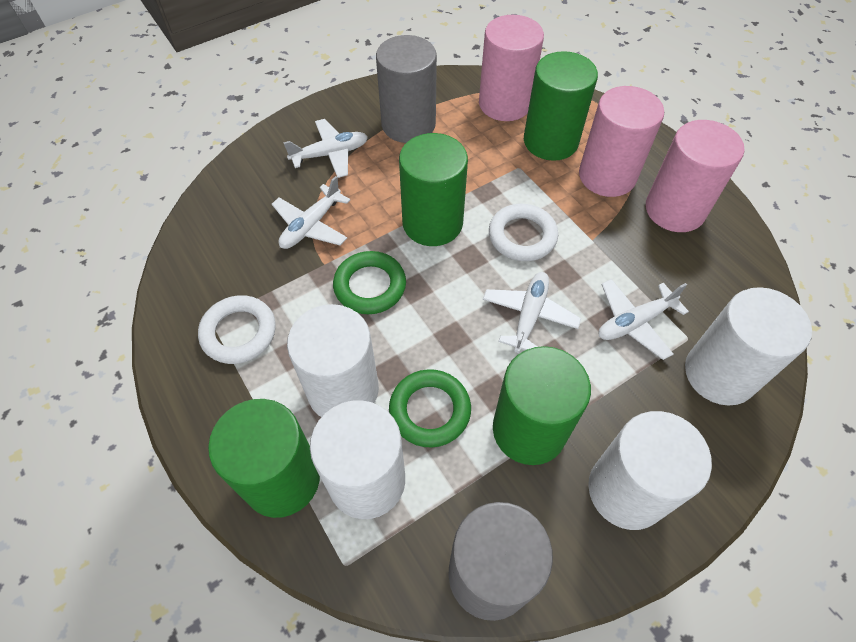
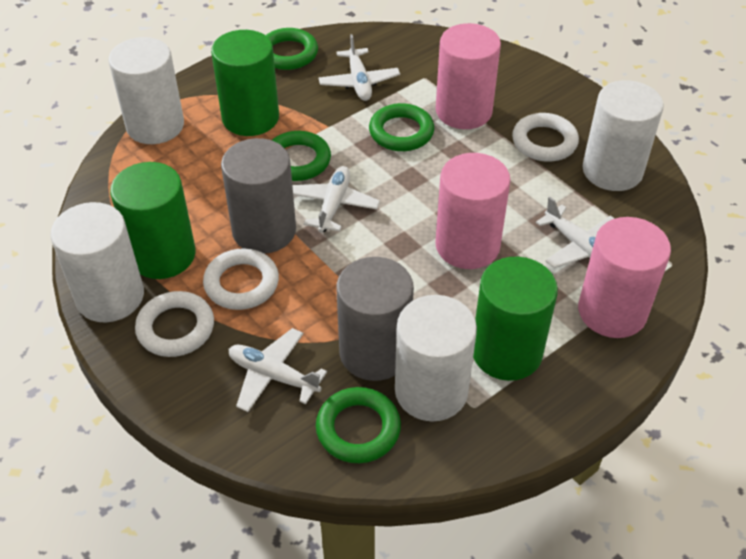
green cylinder: 4 -> 3
green ring: 2 -> 4
white ring: 2 -> 3

